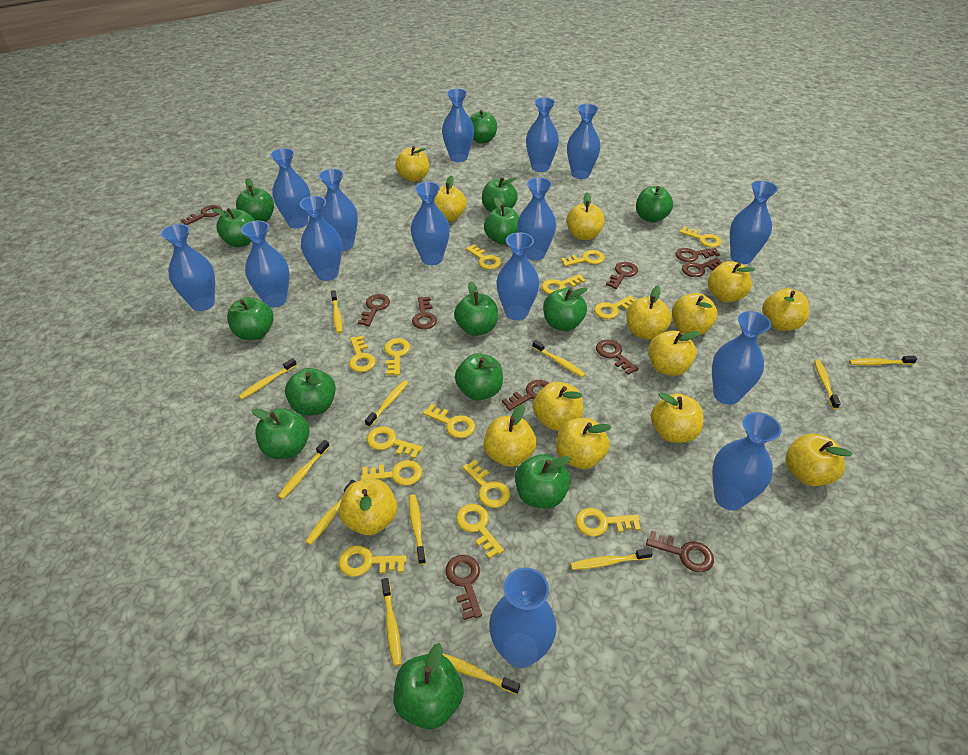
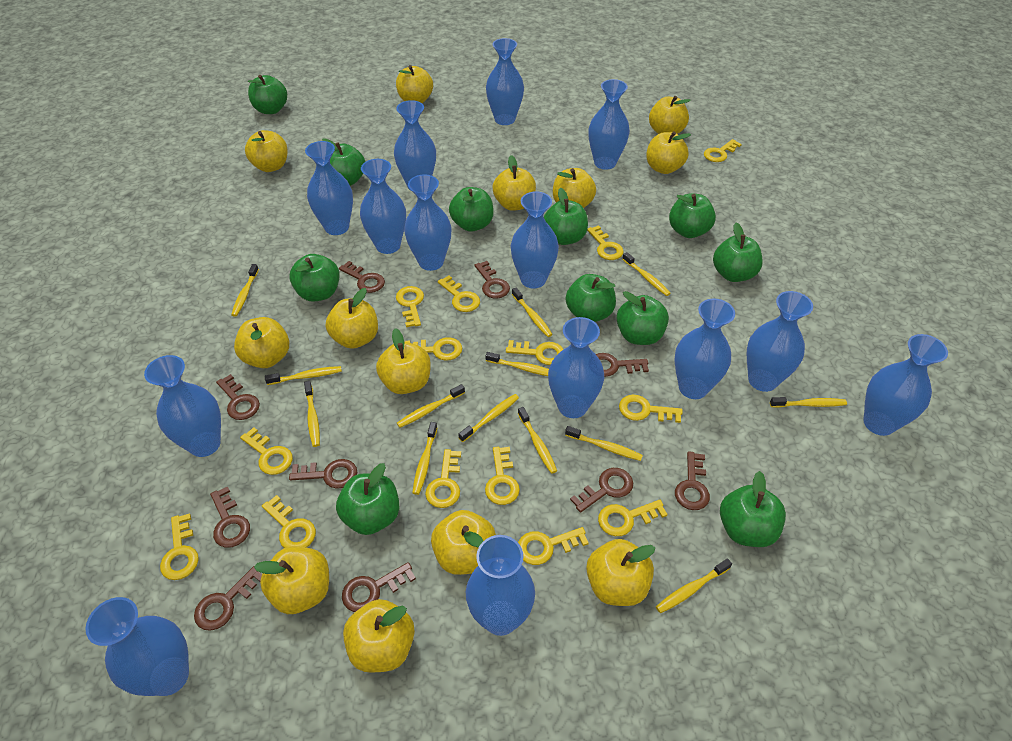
blue vase: 15 -> 14
green apple: 14 -> 11
yellow apple: 14 -> 13
yellow toothbrush: 12 -> 13

